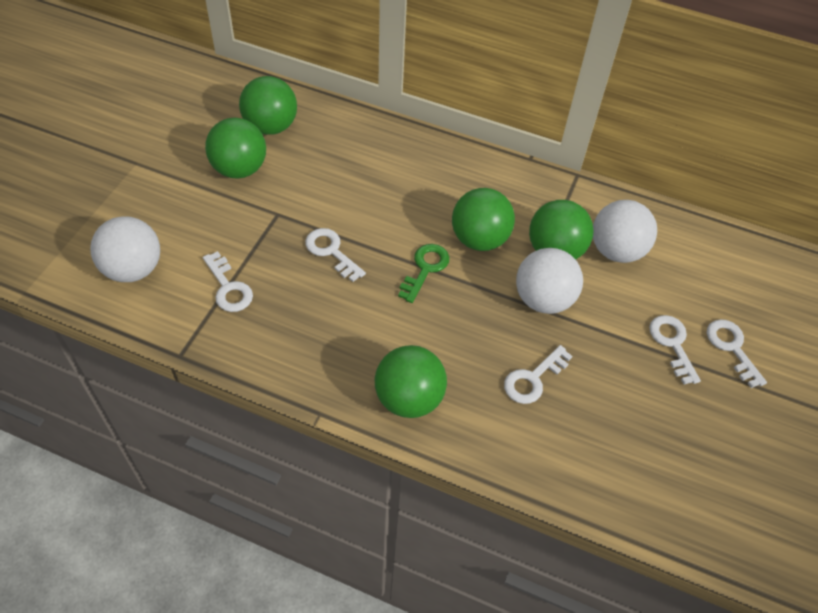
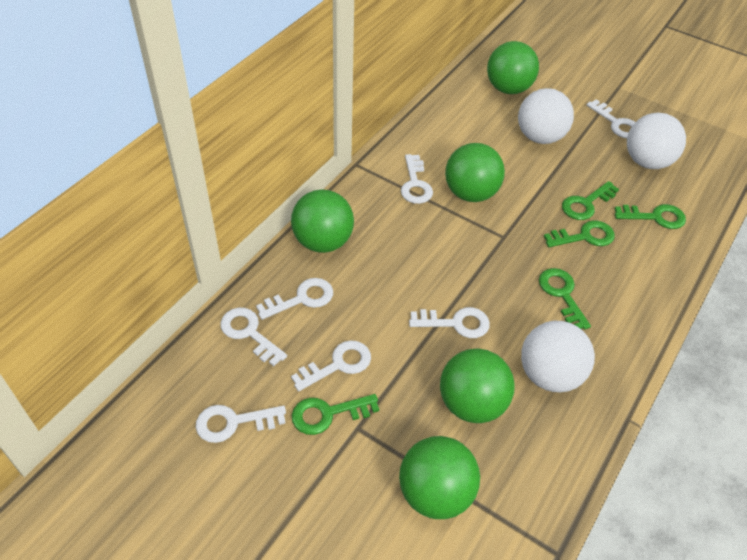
green key: 1 -> 5
white key: 5 -> 7

